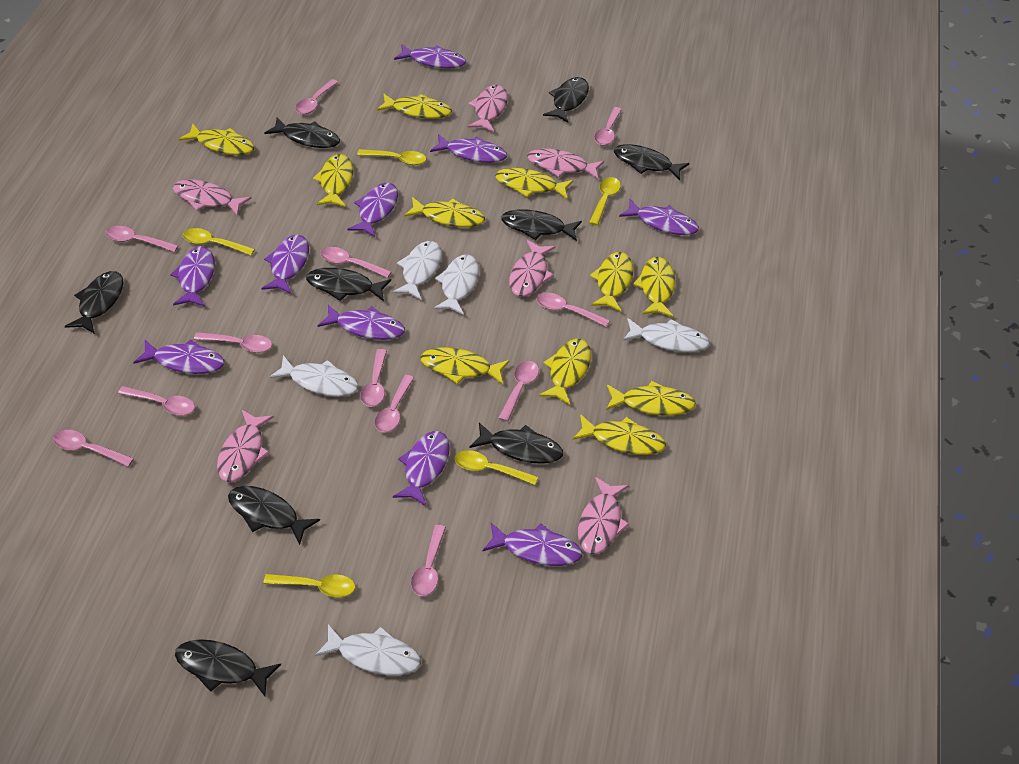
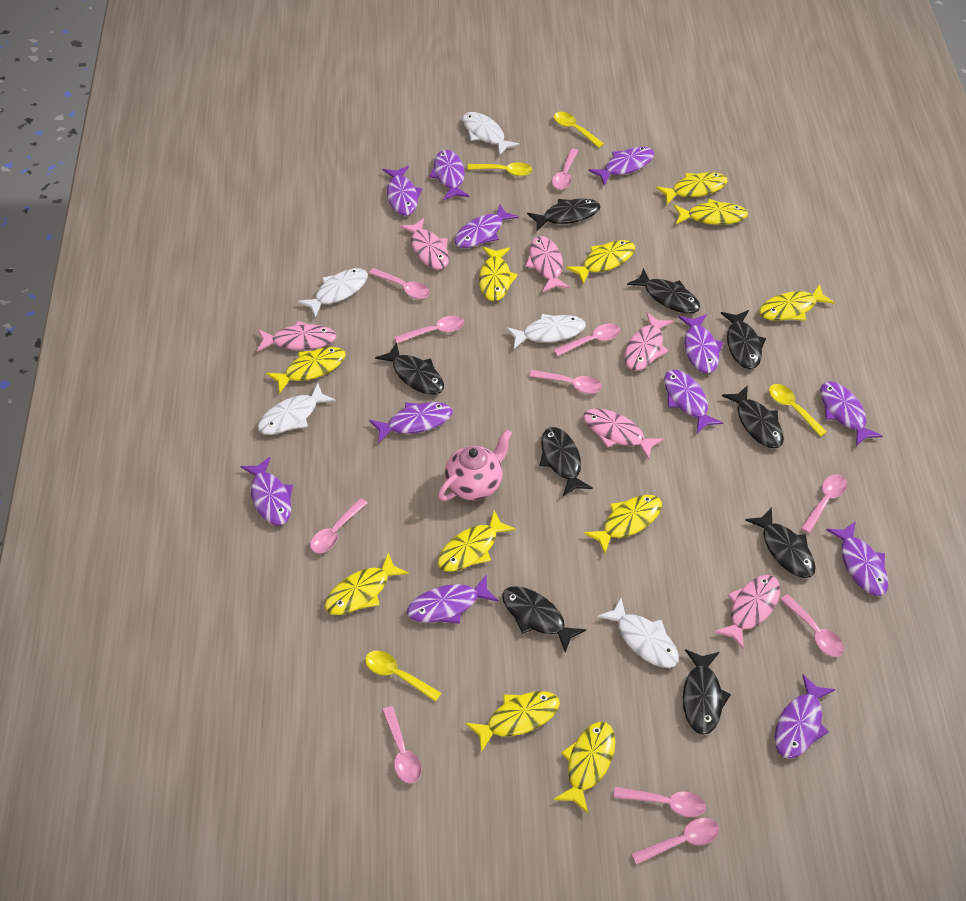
pink spoon: 12 -> 11
pink teapot: 0 -> 1
purple fish: 10 -> 12
yellow spoon: 5 -> 4

